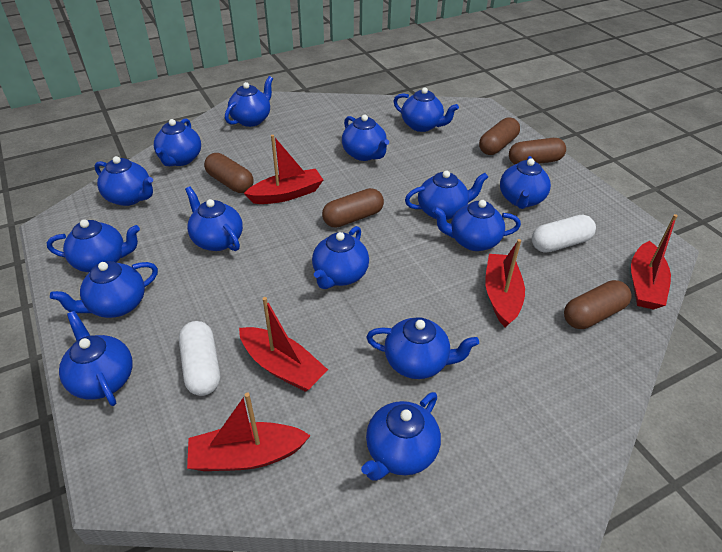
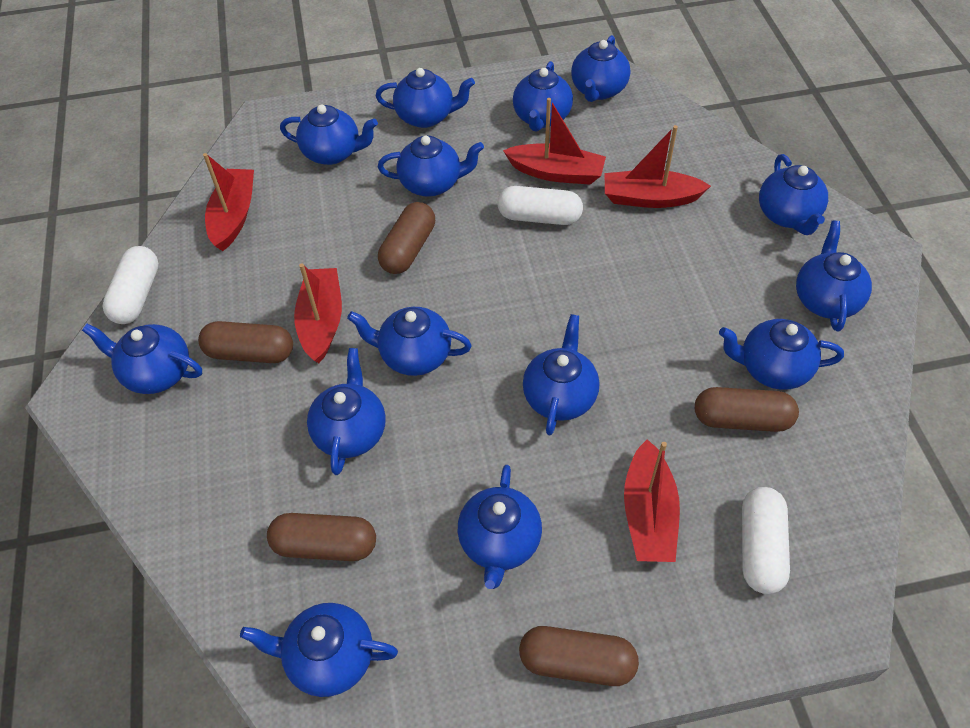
blue teapot: 15 -> 14
white capsule: 2 -> 3

